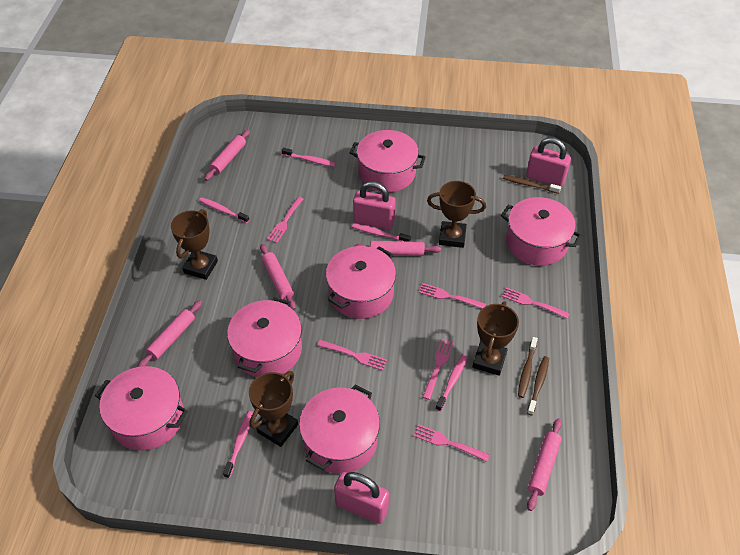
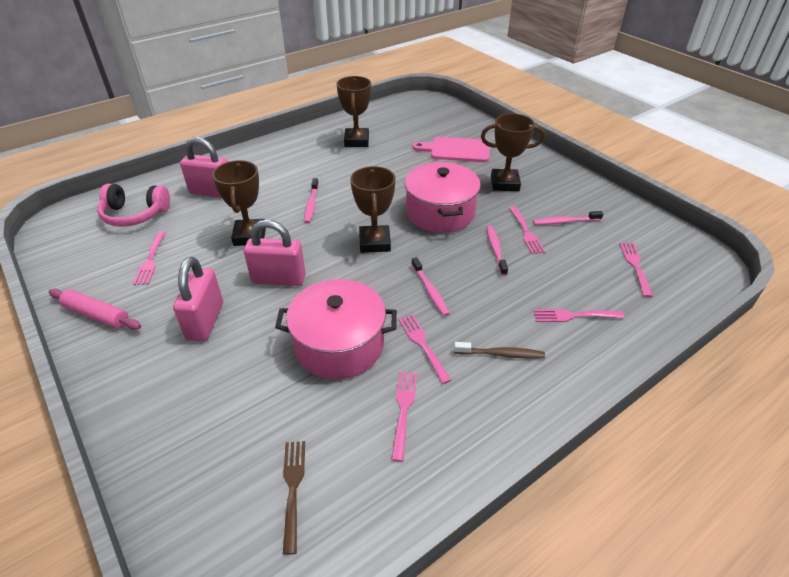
brown fork: 0 -> 1
brown toothbrush: 3 -> 1
pink cutting board: 0 -> 1
pink headphones: 0 -> 1
pink pot: 6 -> 2
pink rolling pin: 5 -> 1
pink toothbrush: 5 -> 4

